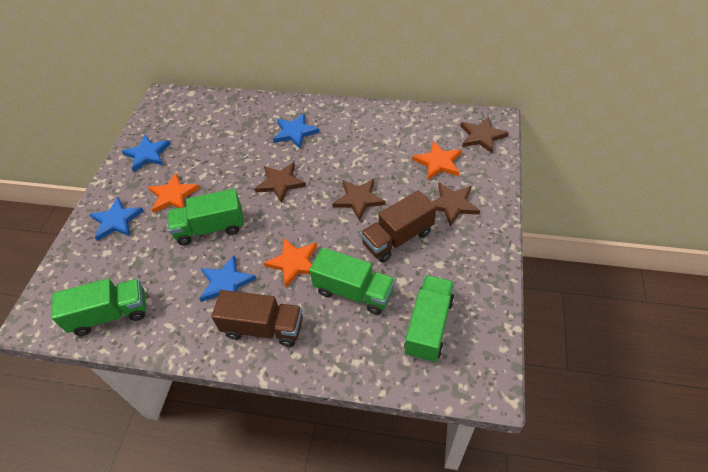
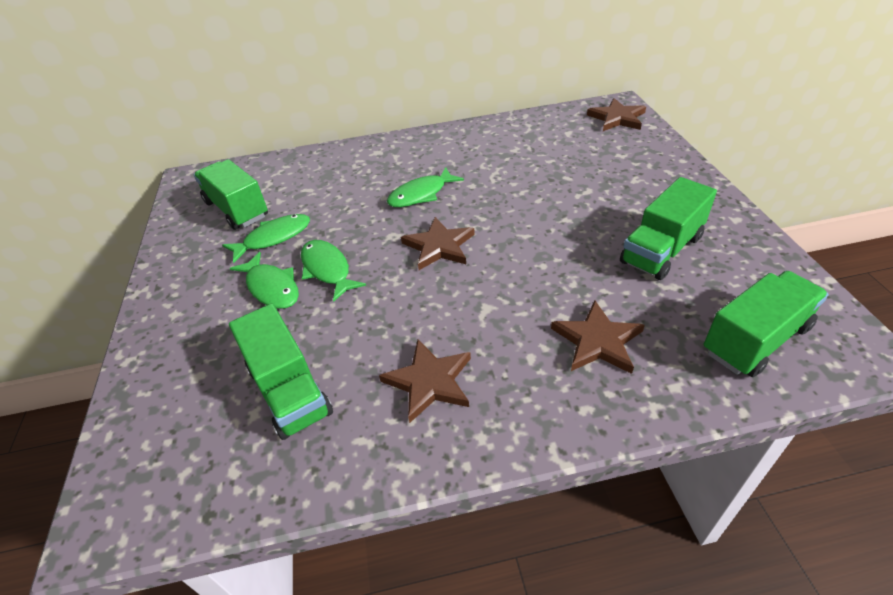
blue star: 4 -> 0
brown truck: 2 -> 0
green fish: 0 -> 4
orange star: 3 -> 0

